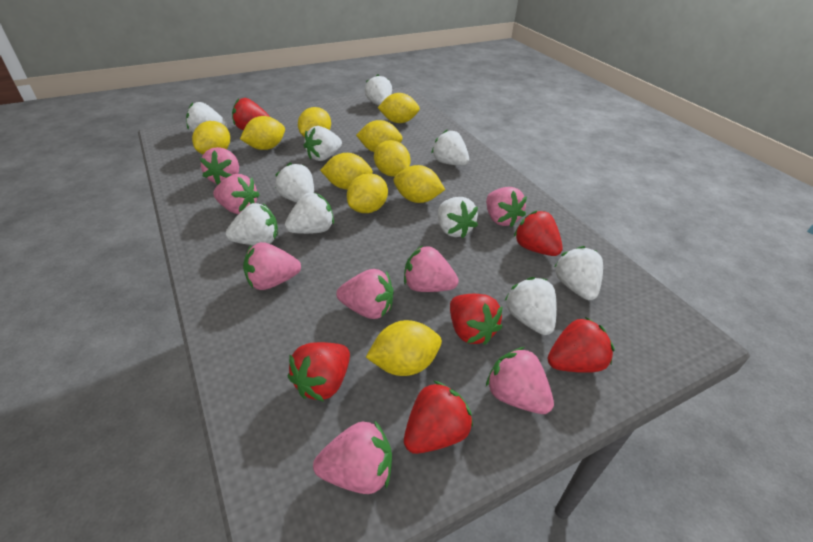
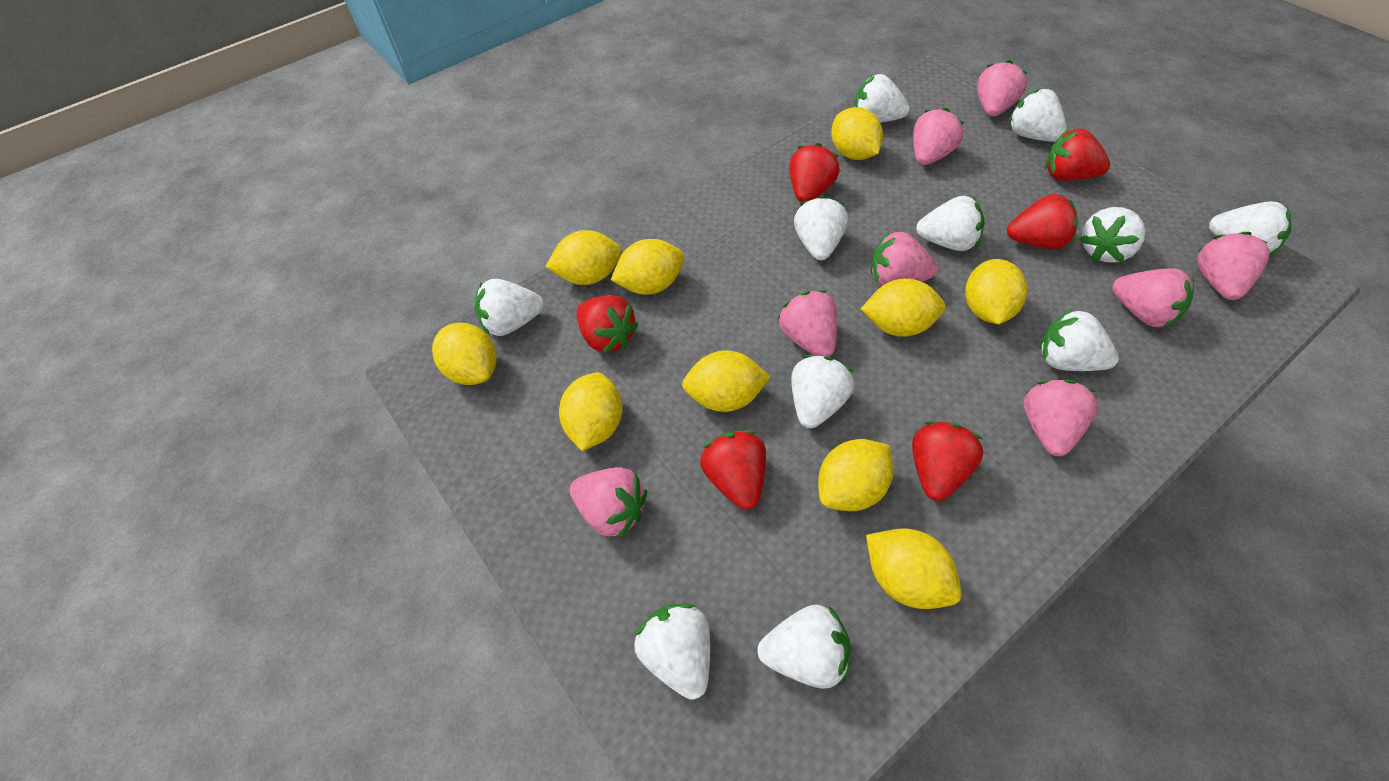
white strawberry: 10 -> 11

